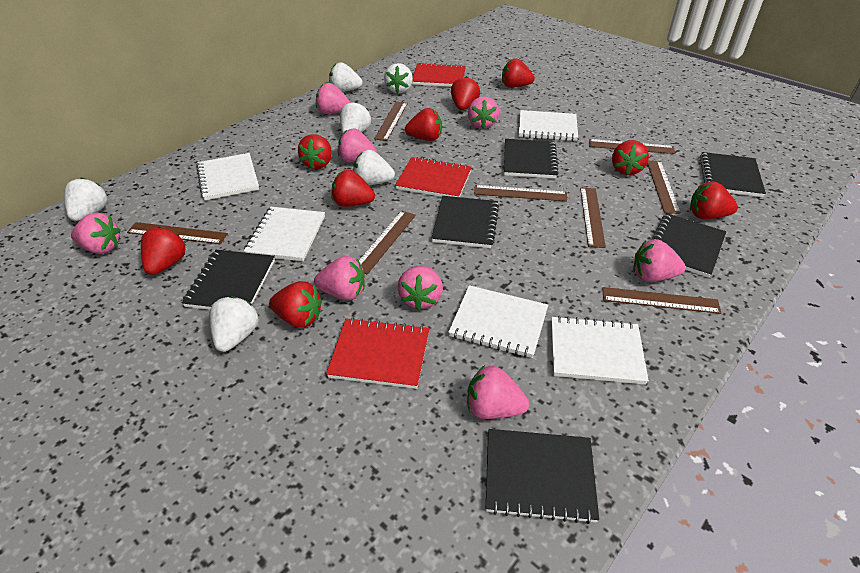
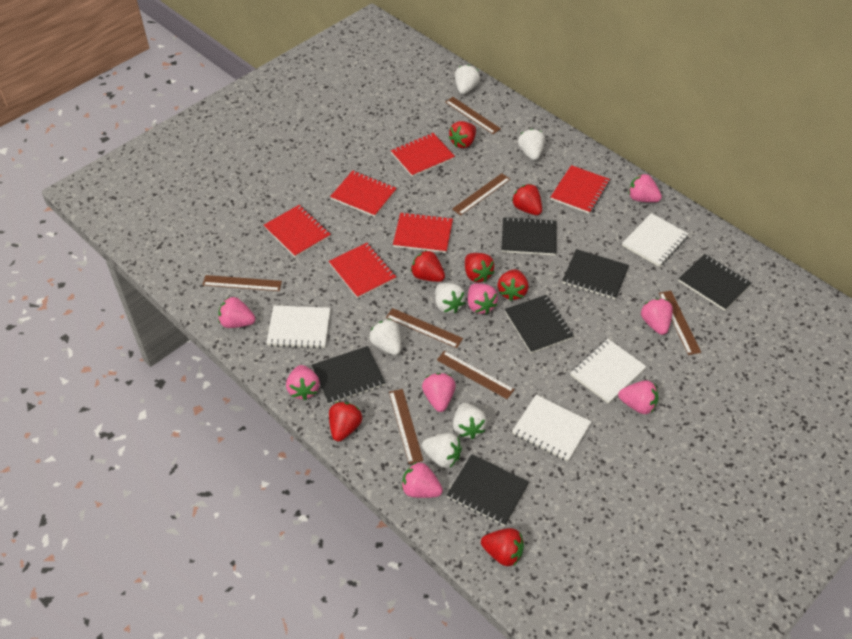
brown ruler: 8 -> 7
red notebook: 3 -> 6
red strawberry: 9 -> 7
white notebook: 5 -> 4

